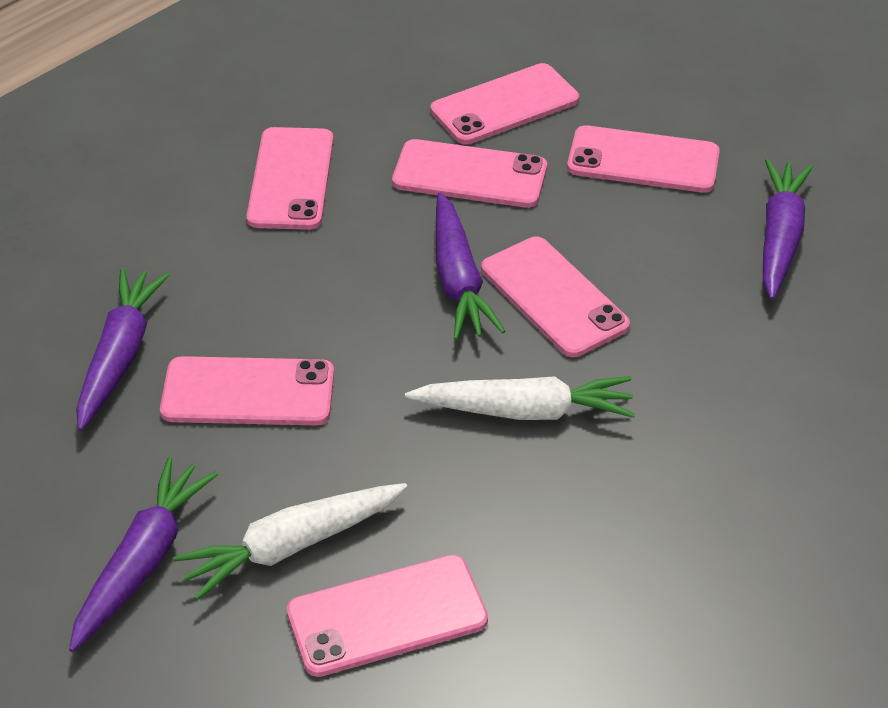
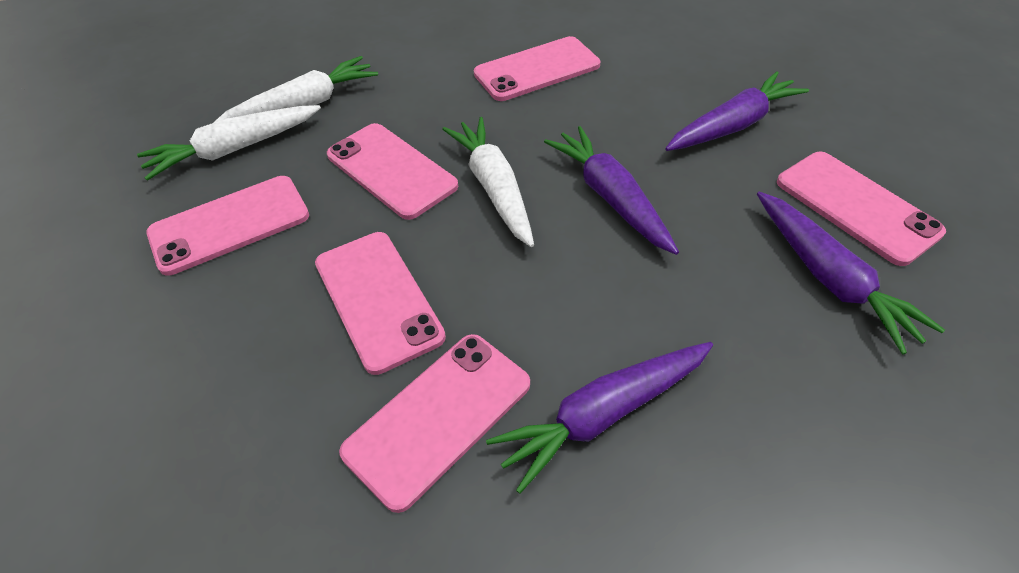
pink phone: 7 -> 6
white carrot: 2 -> 3

